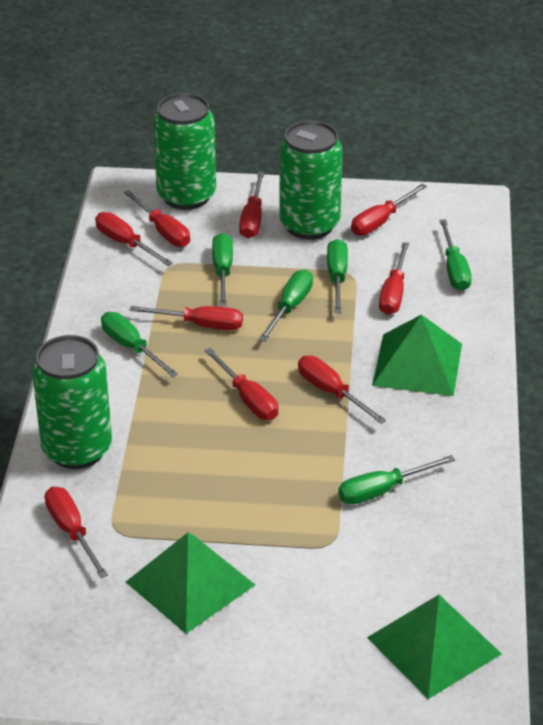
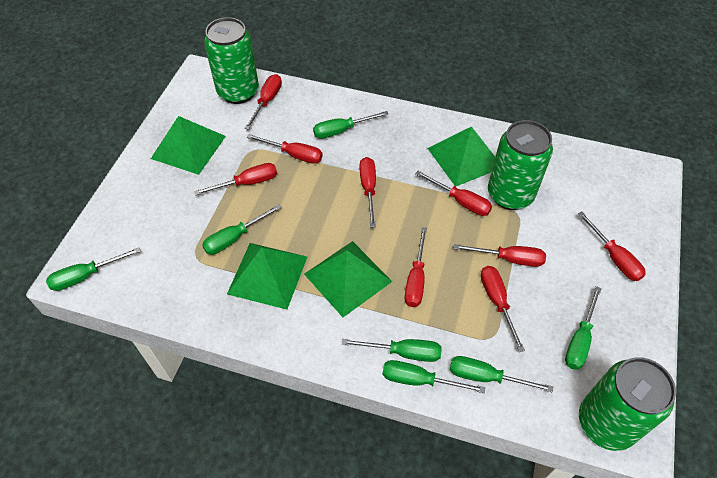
green pyramid: 3 -> 4
green screwdriver: 6 -> 7

